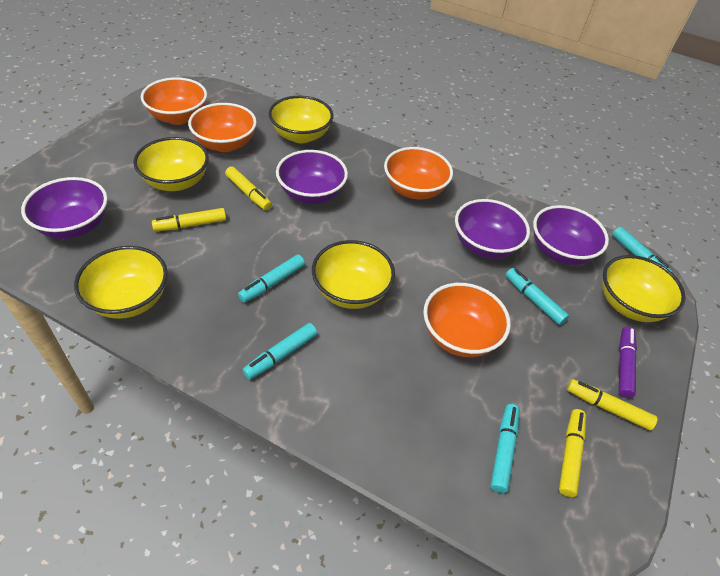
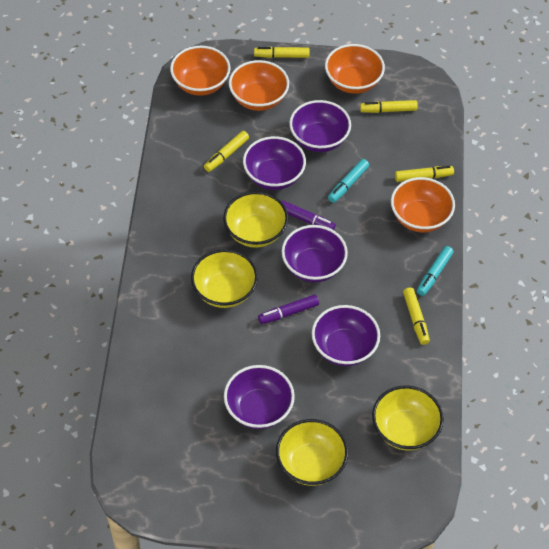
purple bowl: 4 -> 5
purple marker: 1 -> 2
turquoise marker: 5 -> 2
yellow bowl: 5 -> 4
yellow marker: 4 -> 5

